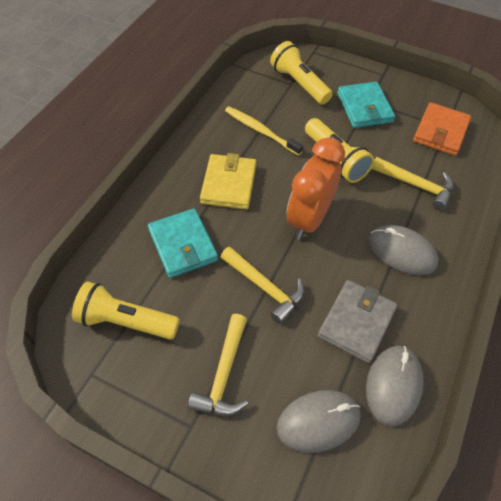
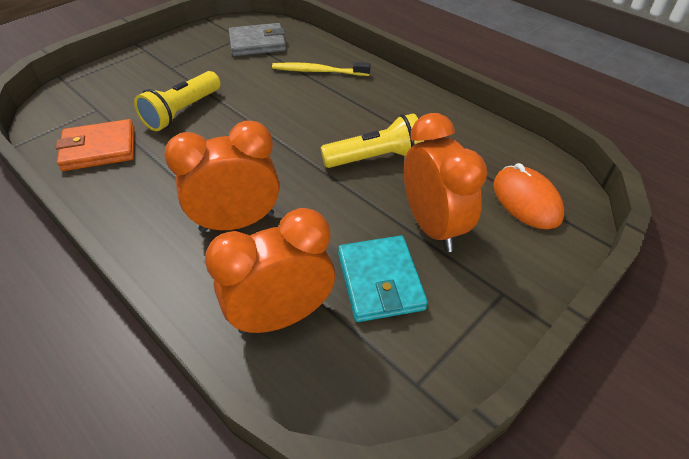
grey mouse: 3 -> 0
orange clock: 1 -> 3
orange mouse: 0 -> 1
turquoise wallet: 2 -> 1
yellow flashlight: 3 -> 2
yellow hammer: 3 -> 0
yellow wallet: 1 -> 0

